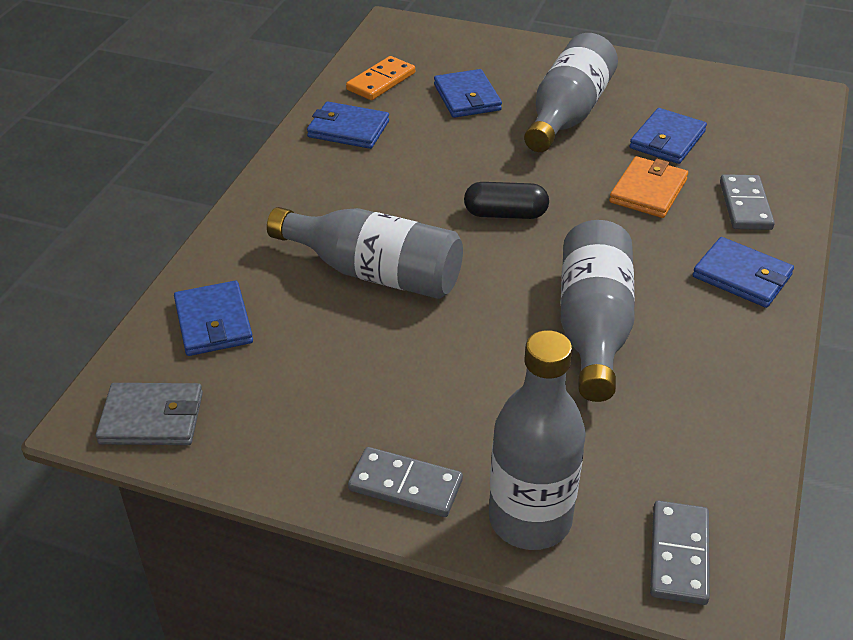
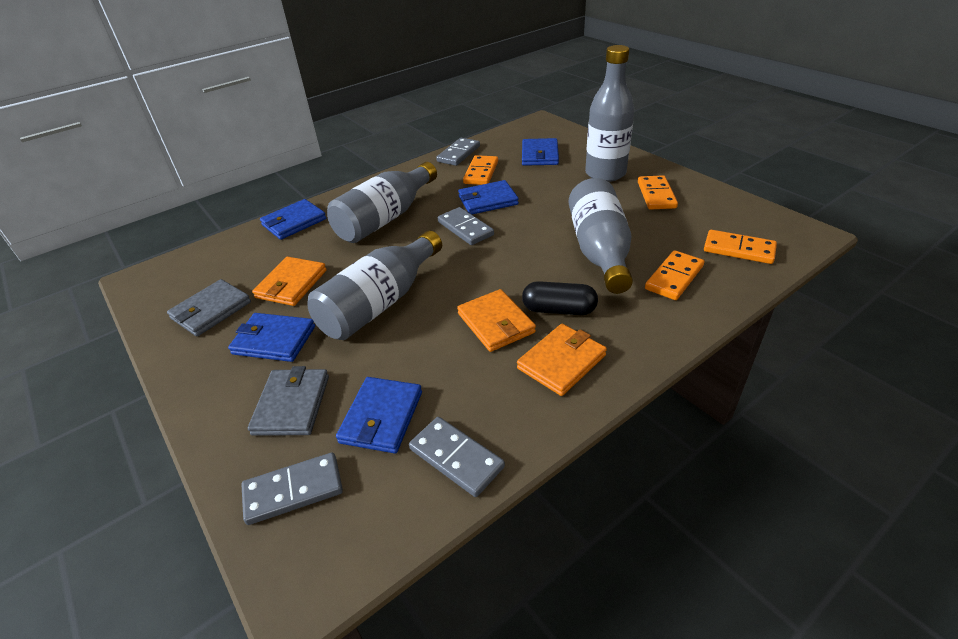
grey domino: 3 -> 4
grey wallet: 1 -> 2
orange domino: 1 -> 4
orange wallet: 1 -> 3

